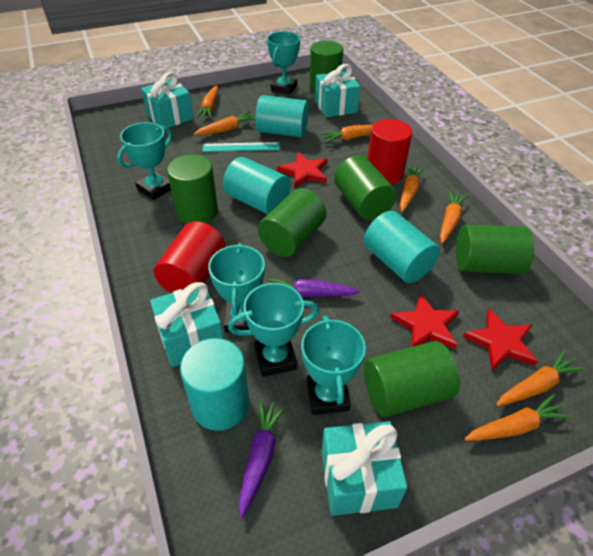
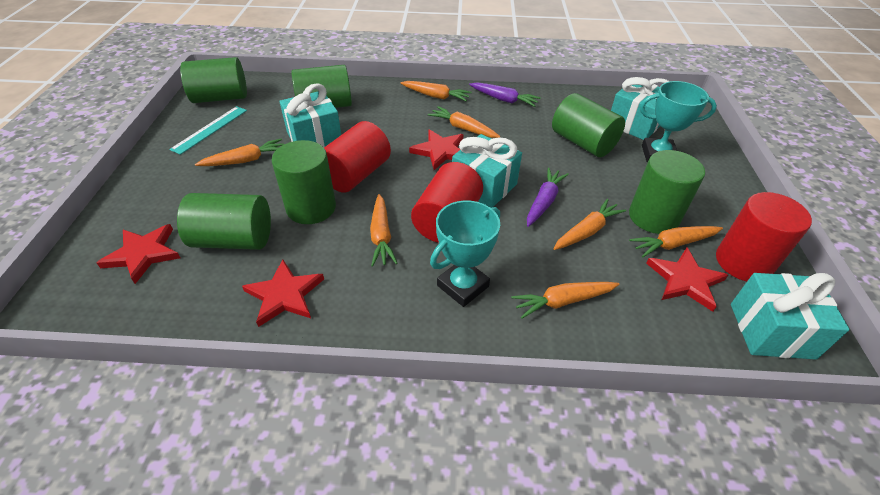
red cylinder: 2 -> 3
red star: 3 -> 4
turquoise cylinder: 4 -> 0
turquoise trophy: 5 -> 2

